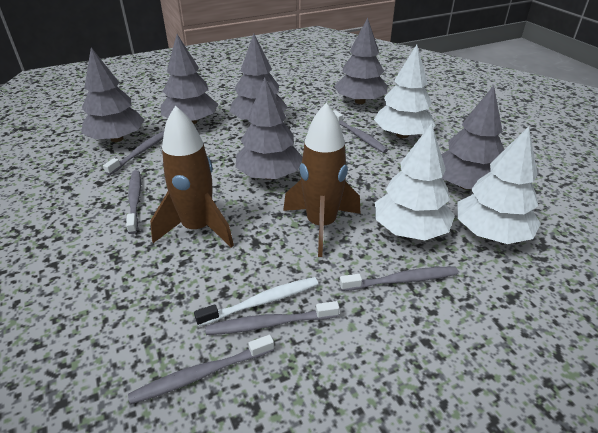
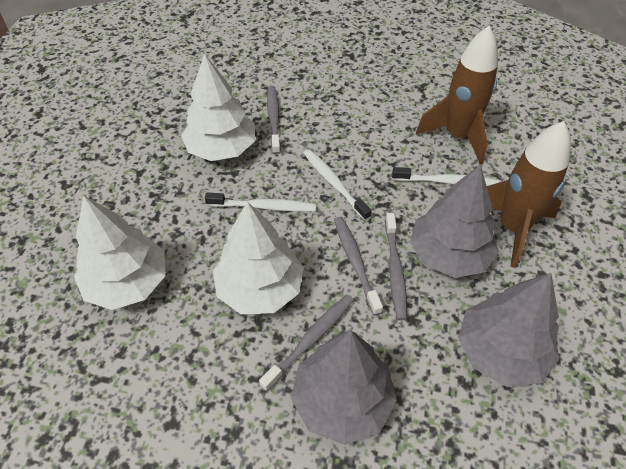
grey toothbrush: 6 -> 4
grey tree: 6 -> 3
white toothbrush: 1 -> 3

